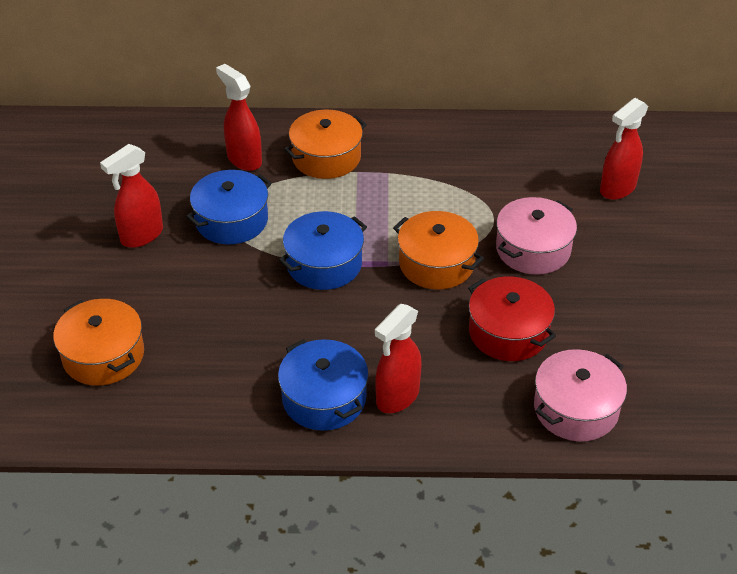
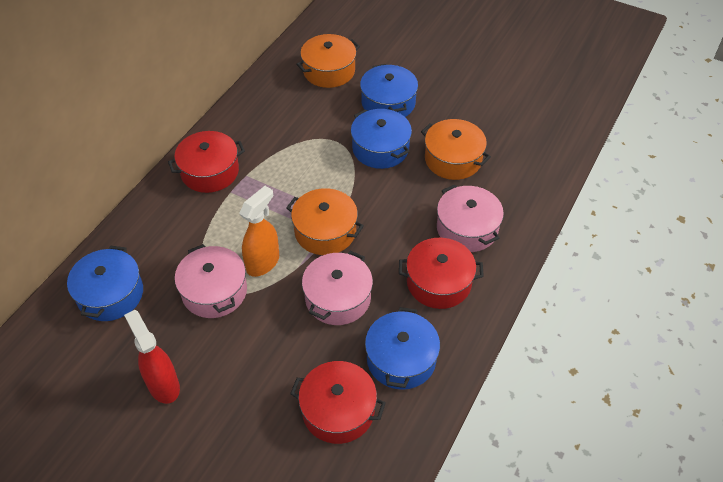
blue pot: 3 -> 4
orange spray bottle: 0 -> 1
pink pot: 2 -> 3
red pot: 1 -> 3
red spray bottle: 4 -> 1

